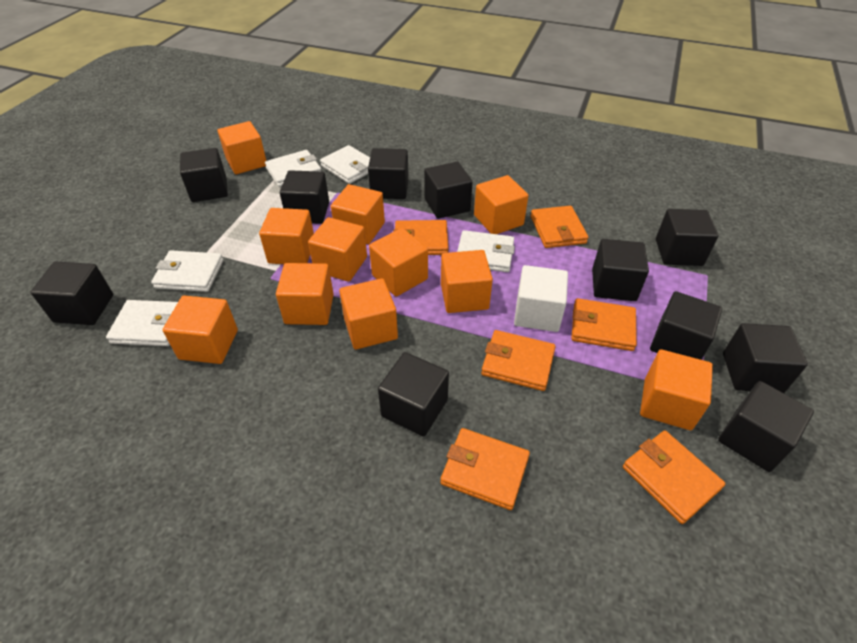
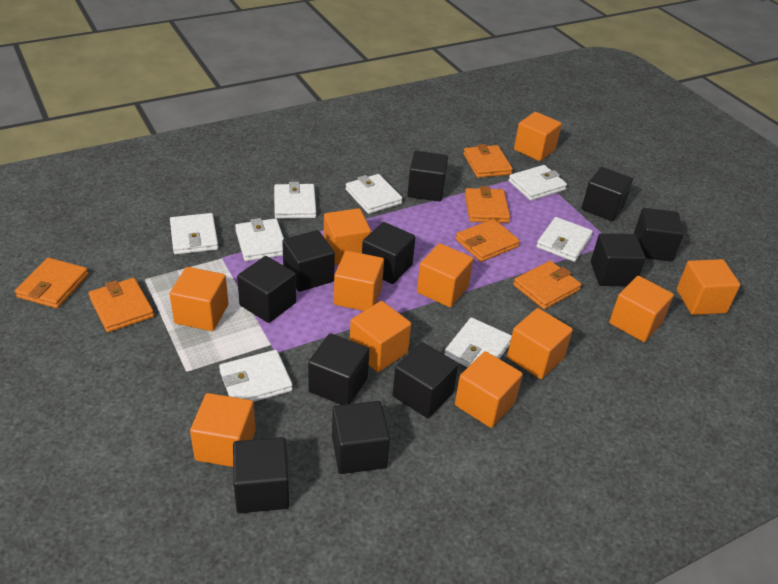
white cube: 1 -> 0
white wallet: 5 -> 8

